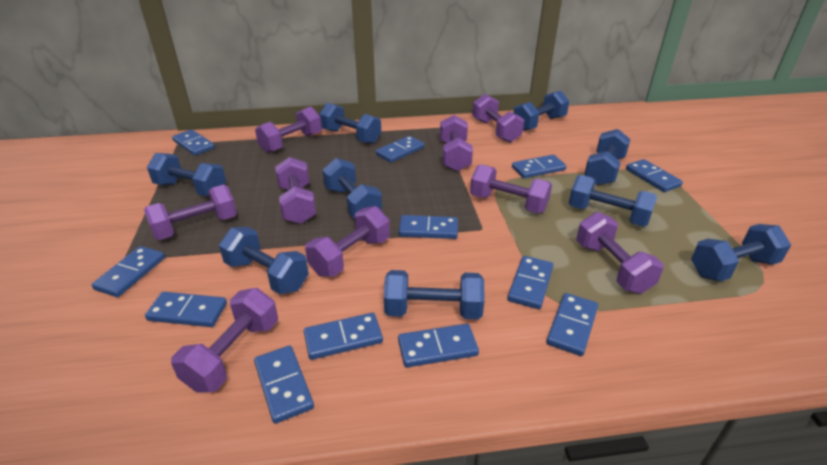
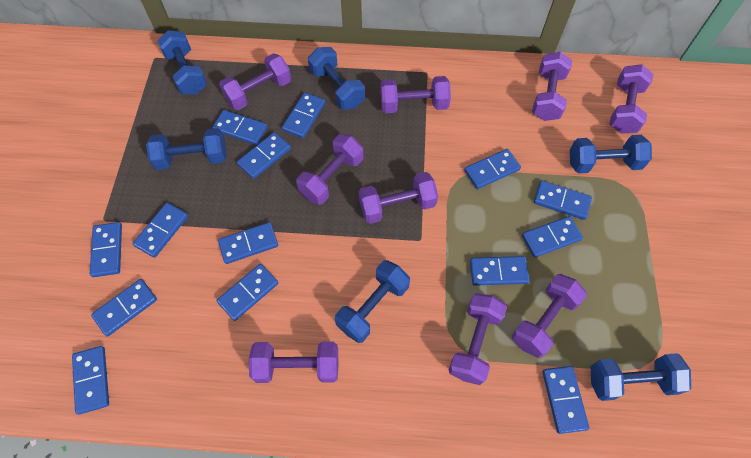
blue domino: 12 -> 14
blue dumbbell: 9 -> 6

